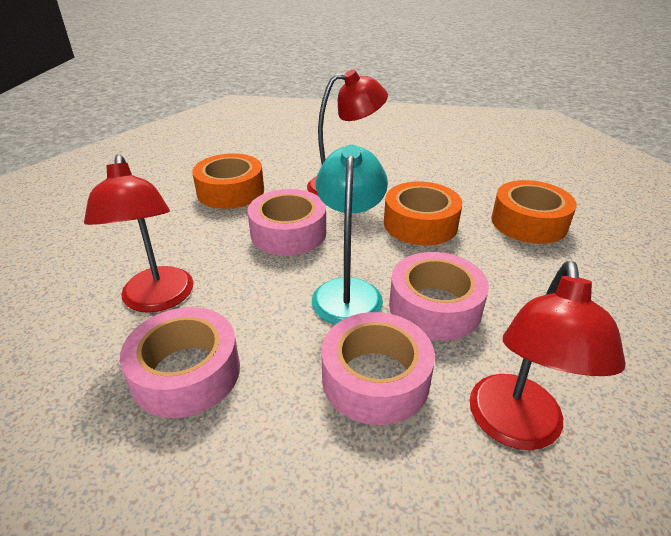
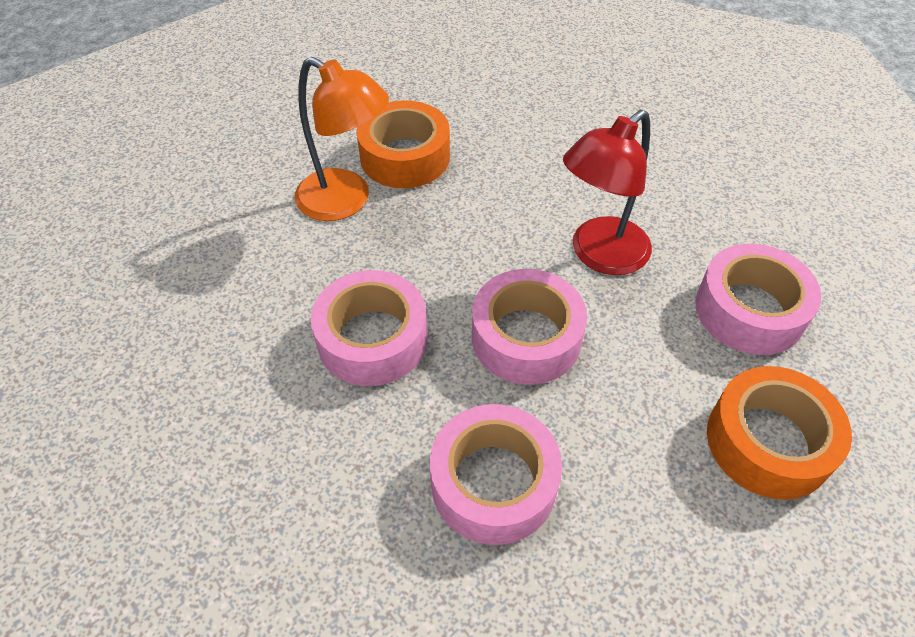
orange lamp: 0 -> 1
orange tape: 3 -> 2
red lamp: 3 -> 1
turquoise lamp: 1 -> 0

